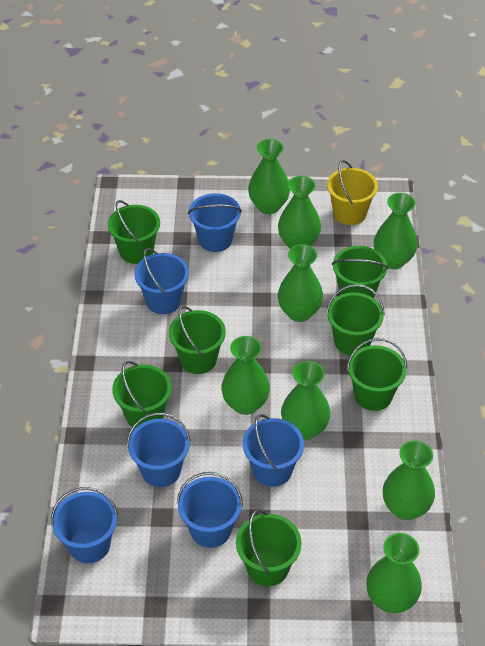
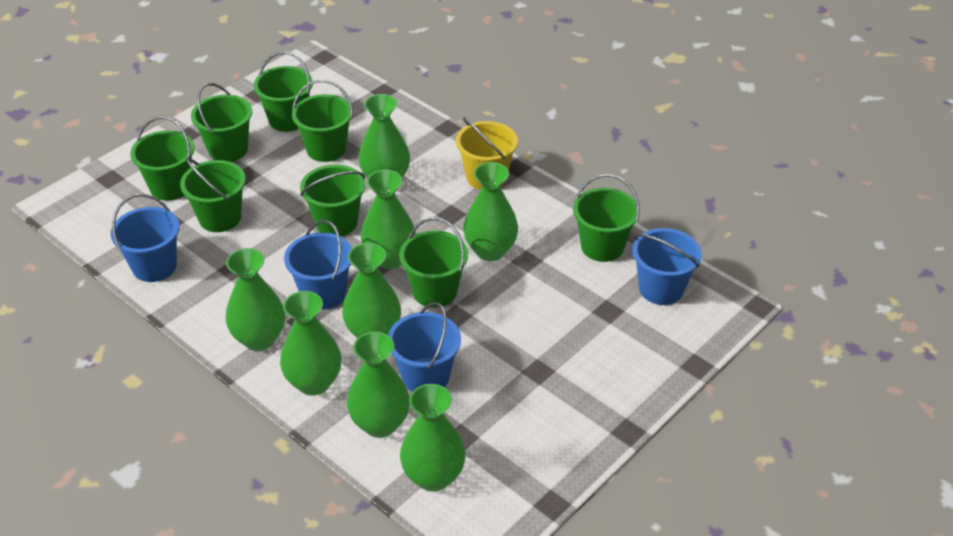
blue bucket: 6 -> 4
green bucket: 7 -> 8

